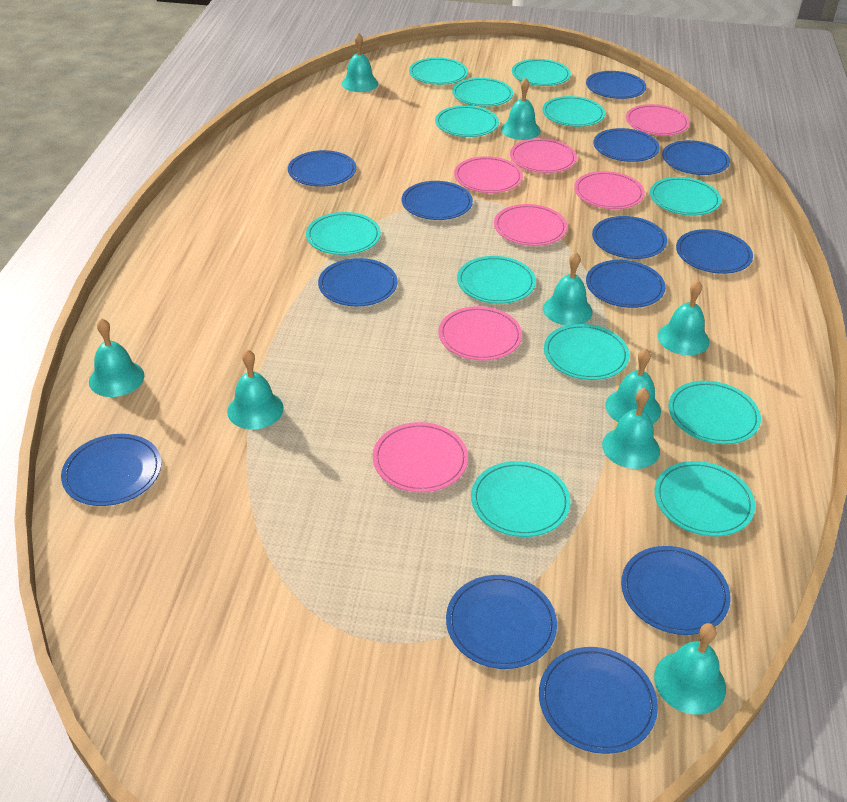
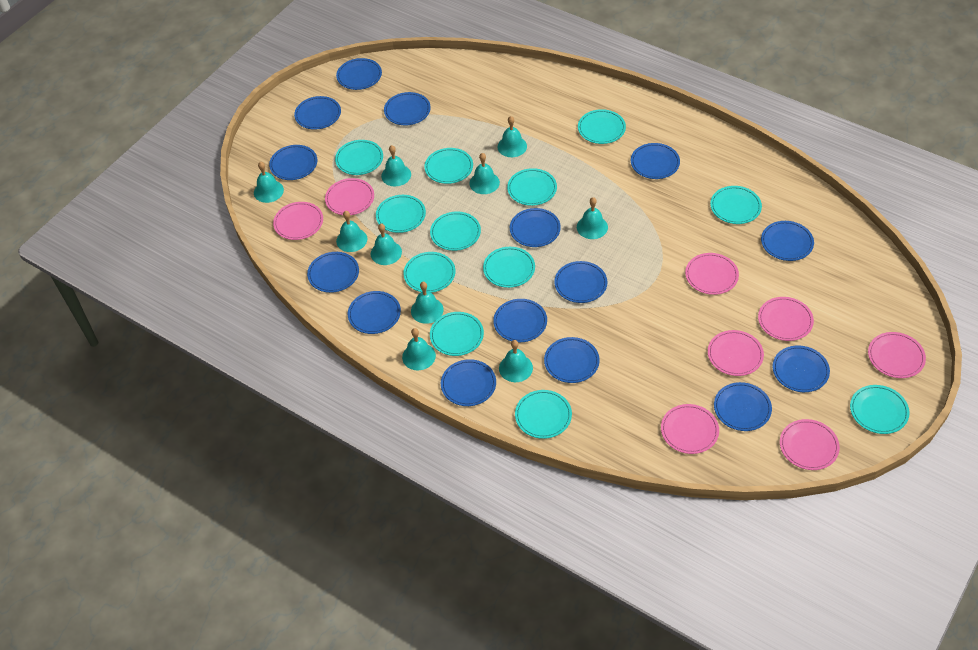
blue plate: 13 -> 15
pink plate: 7 -> 8
turquoise bell: 9 -> 10

